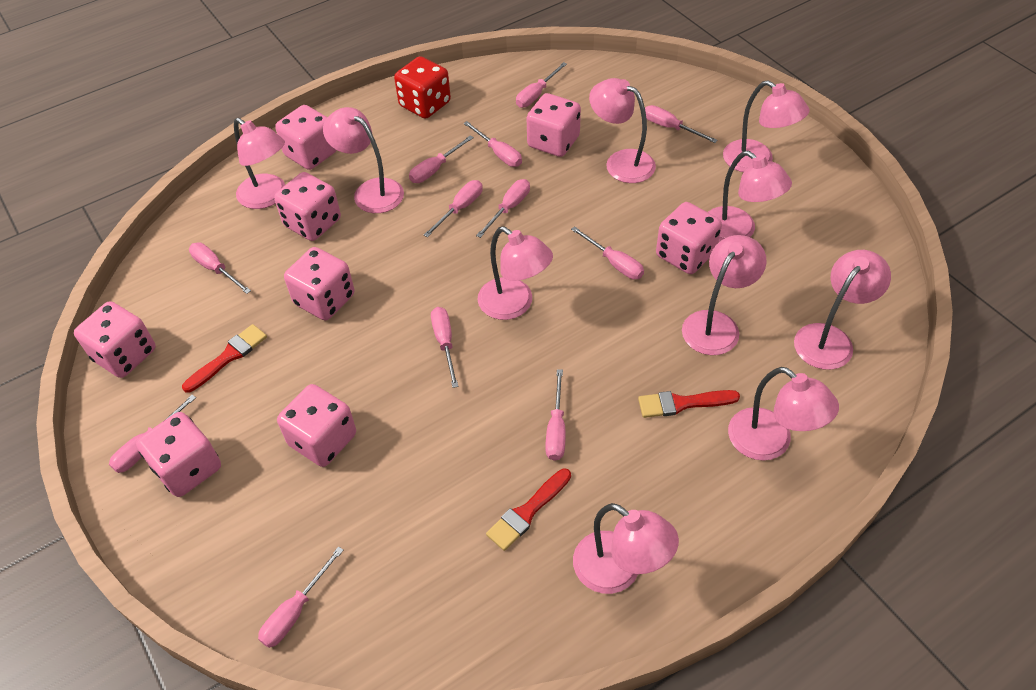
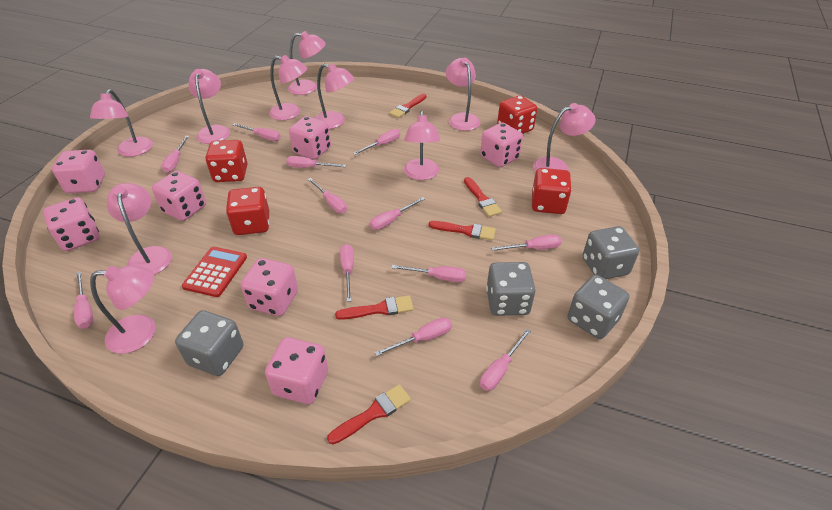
grey dice: 0 -> 4
pink dice: 8 -> 7
red brush: 3 -> 5
red calculator: 0 -> 1
red dice: 1 -> 4

